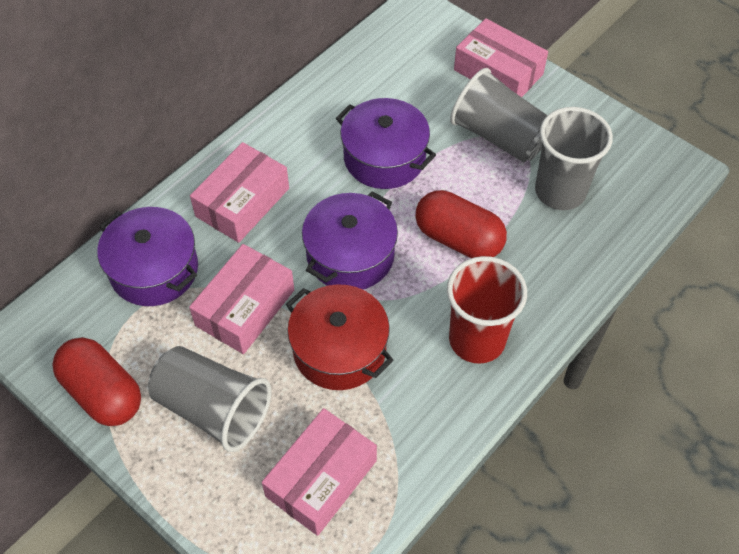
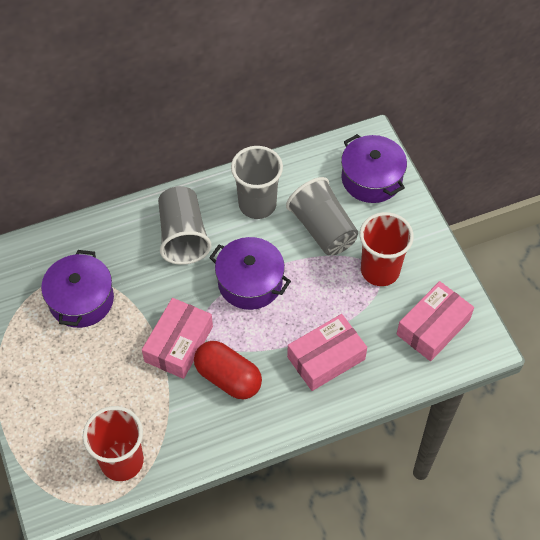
pink box: 4 -> 3
red capsule: 2 -> 1
red cup: 1 -> 2
red pot: 1 -> 0

